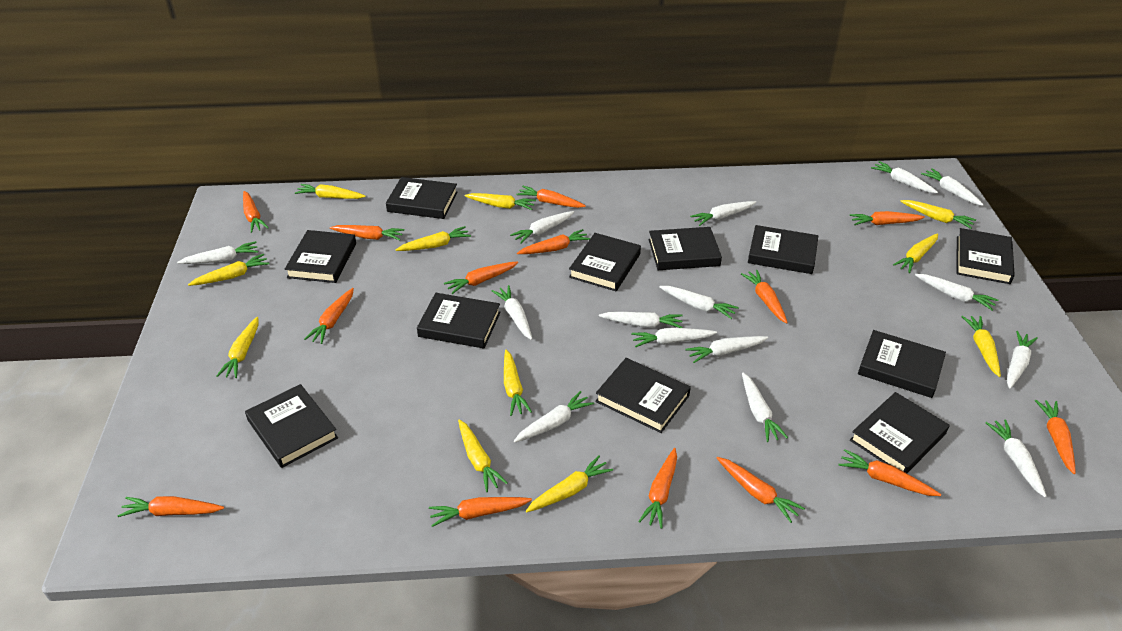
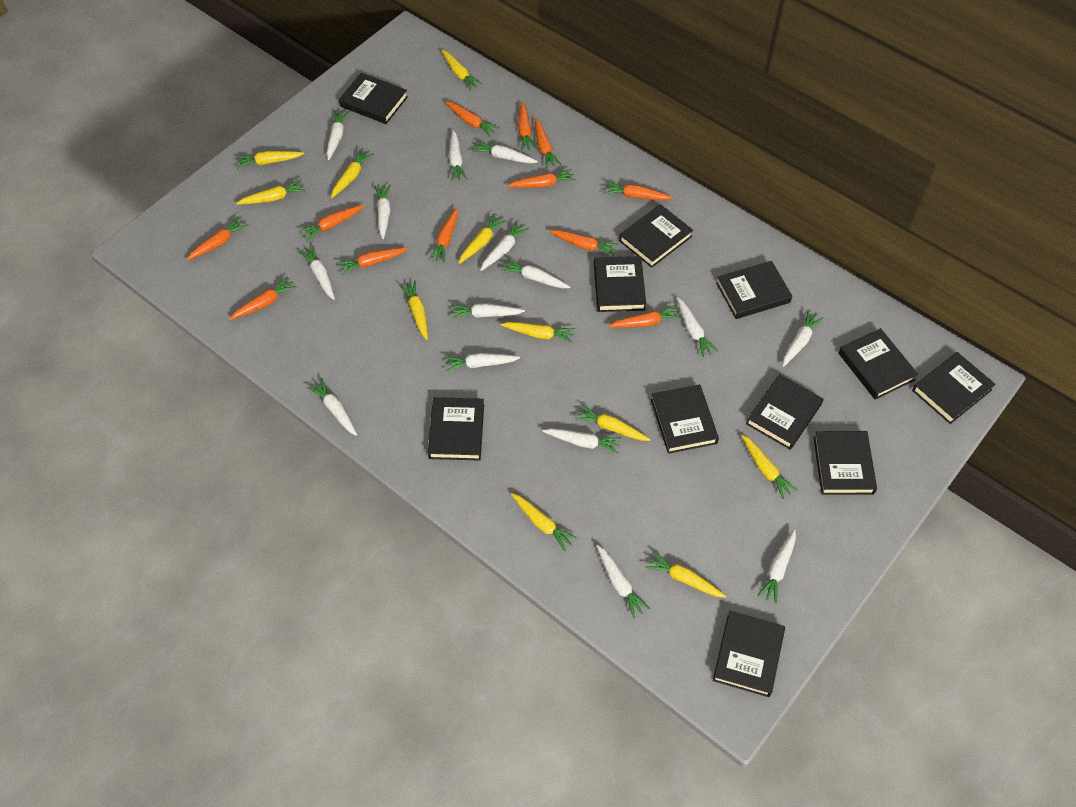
orange carrot: 14 -> 12

